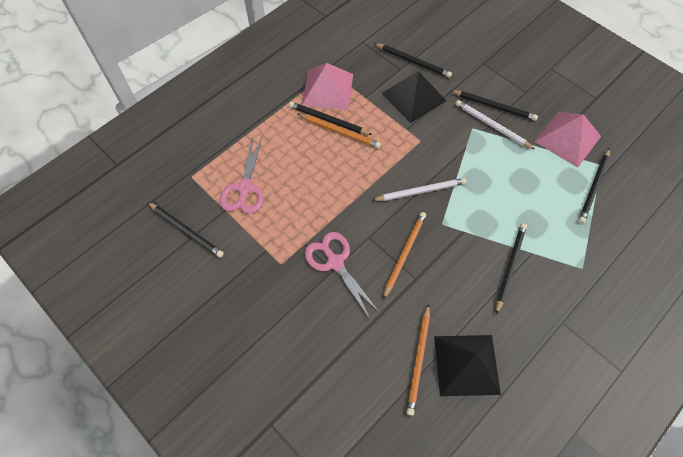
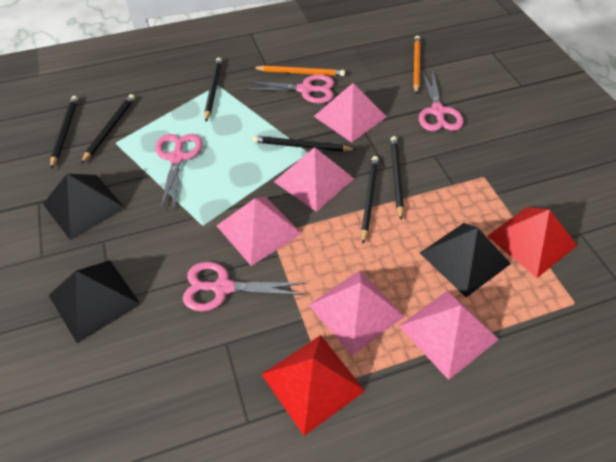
black pyramid: 2 -> 3
orange pencil: 3 -> 2
pink pyramid: 2 -> 5
pink scissors: 2 -> 4
red pyramid: 0 -> 2
white pencil: 2 -> 0

